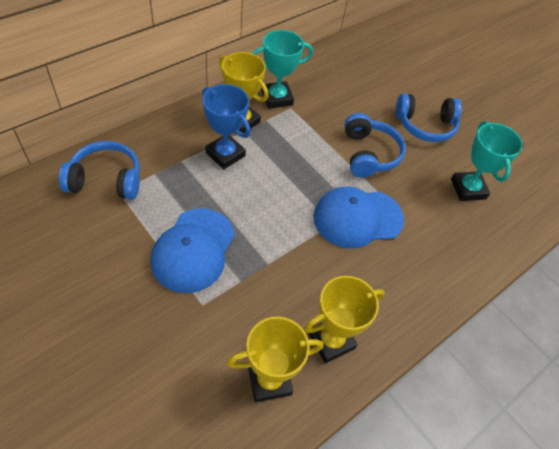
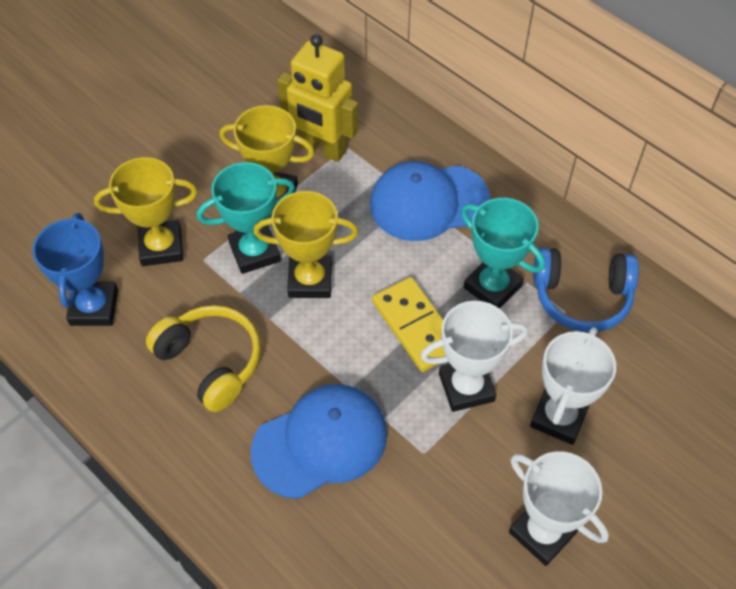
blue headphones: 3 -> 1
white trophy: 0 -> 3
yellow domino: 0 -> 1
yellow headphones: 0 -> 1
yellow robot: 0 -> 1

